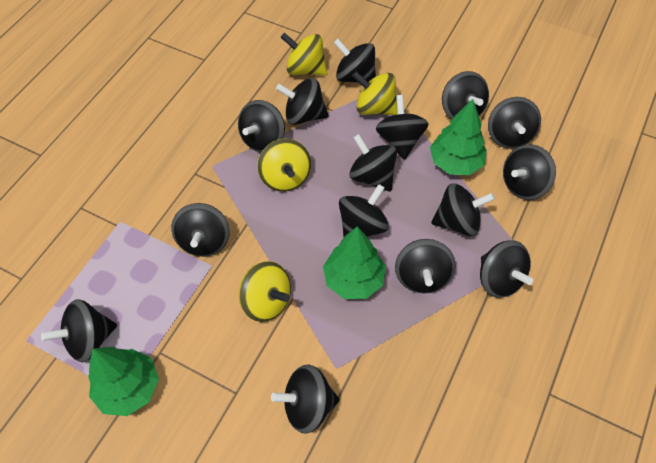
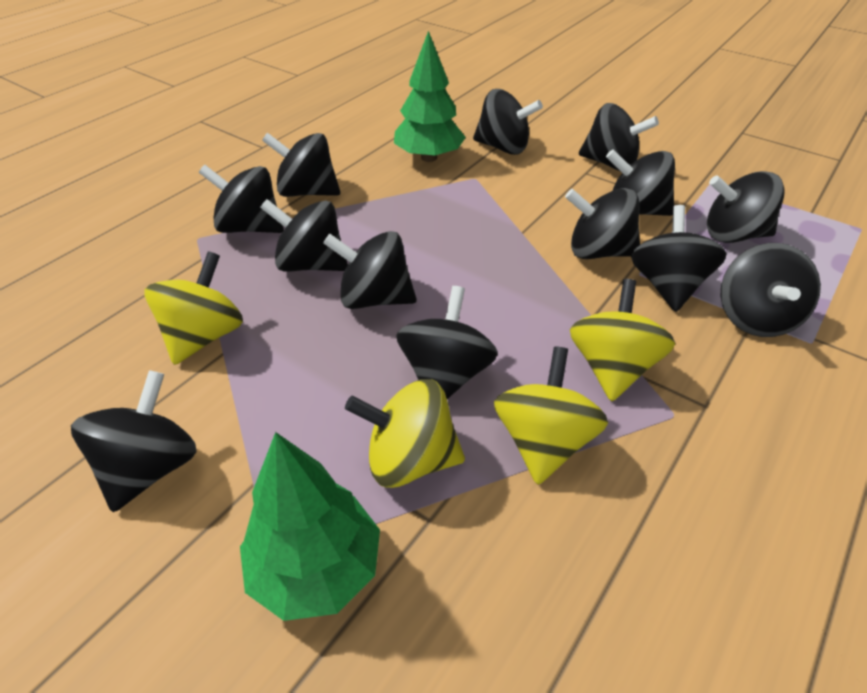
black spinning top: 15 -> 13
green tree: 3 -> 2

